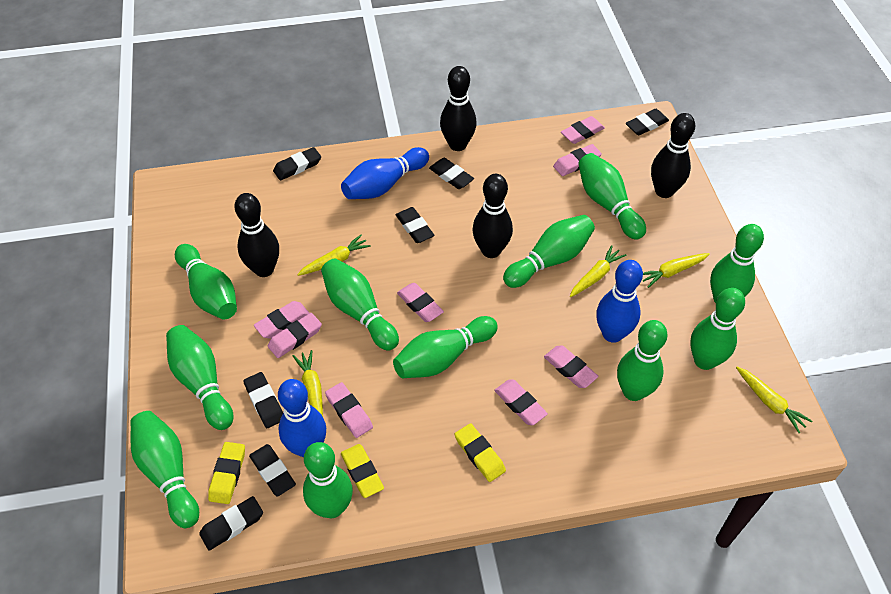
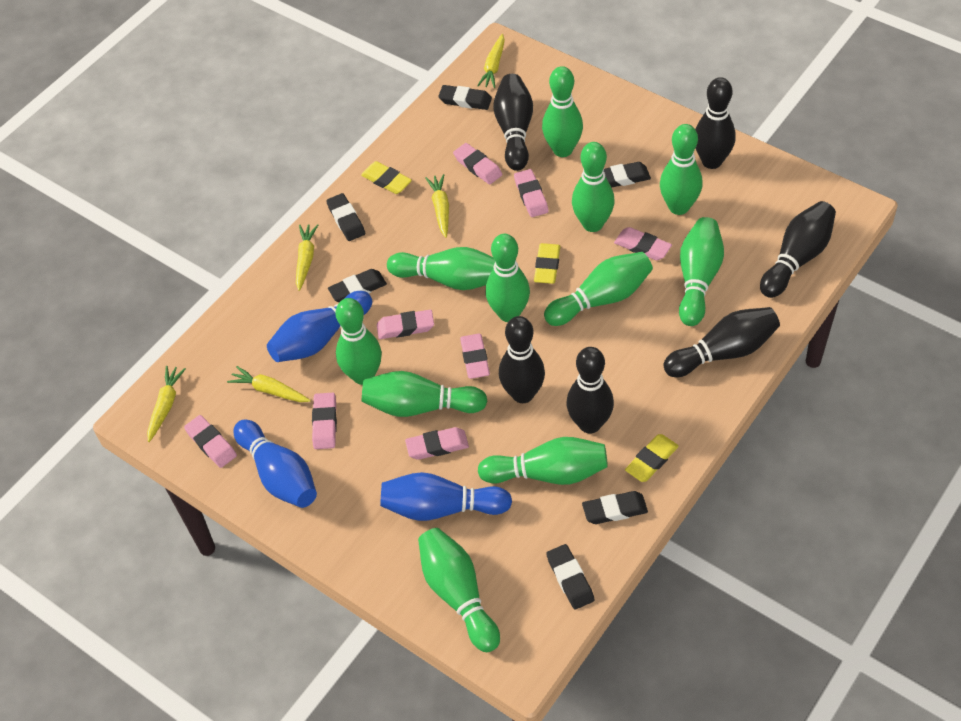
black bowling pin: 4 -> 6
black eraser: 7 -> 6

